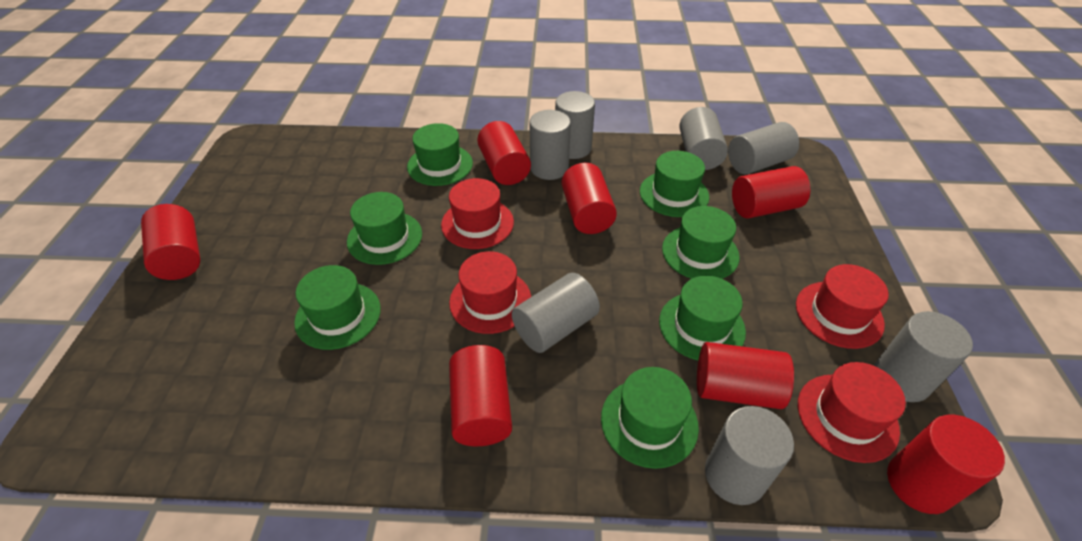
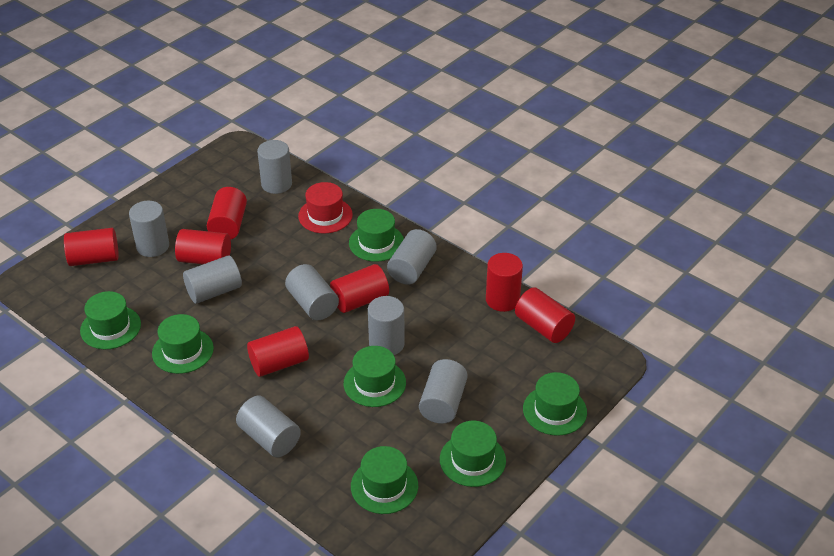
grey cylinder: 7 -> 8
red hat: 4 -> 1

